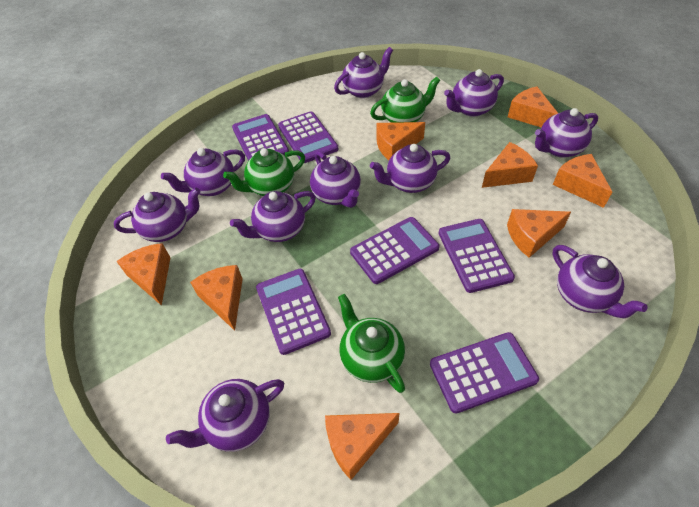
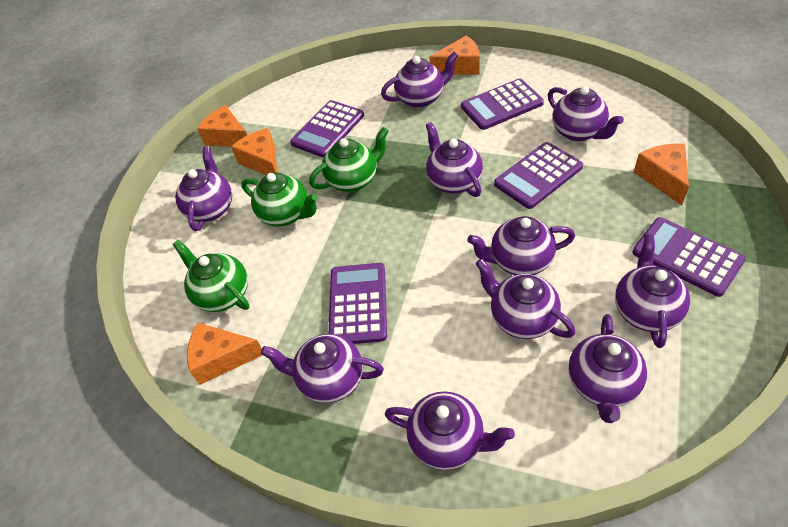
orange cheese: 8 -> 5
purple calculator: 6 -> 5

